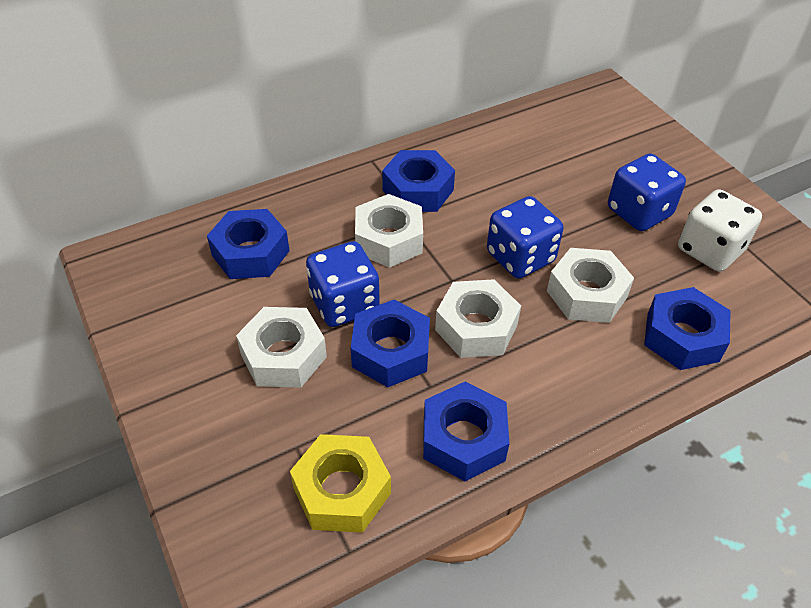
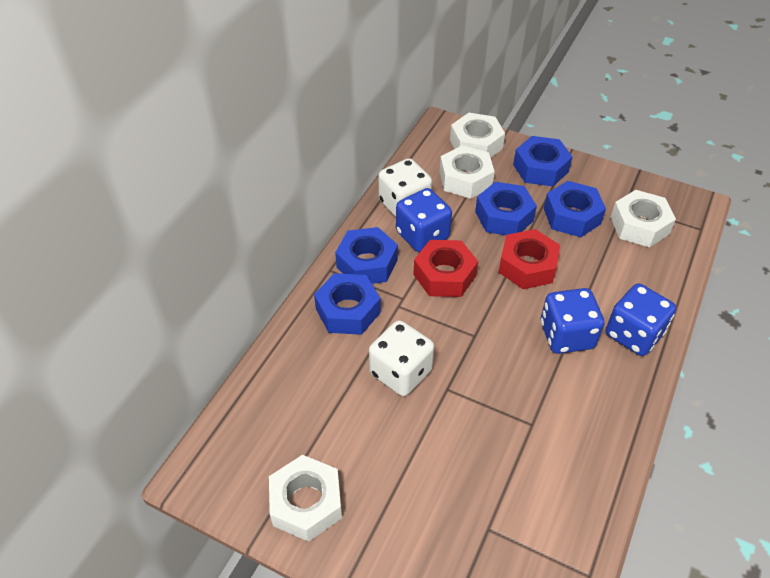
red nut: 0 -> 2
white dice: 1 -> 2
yellow nut: 1 -> 0

